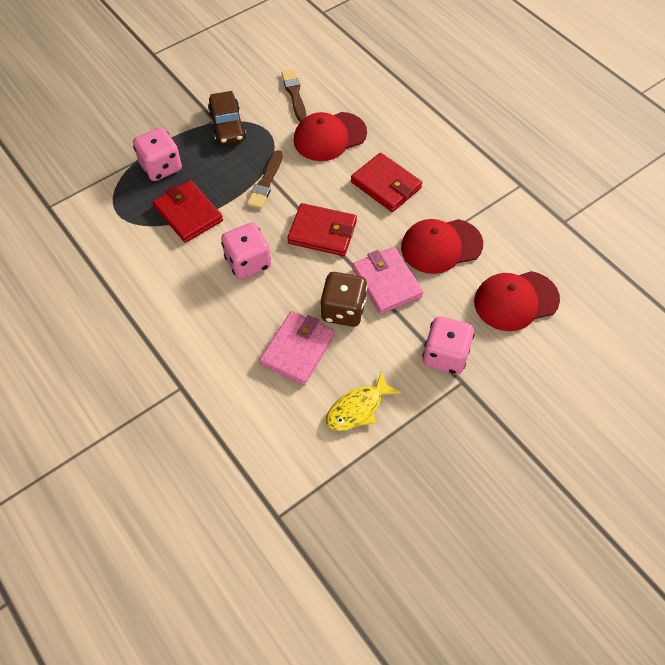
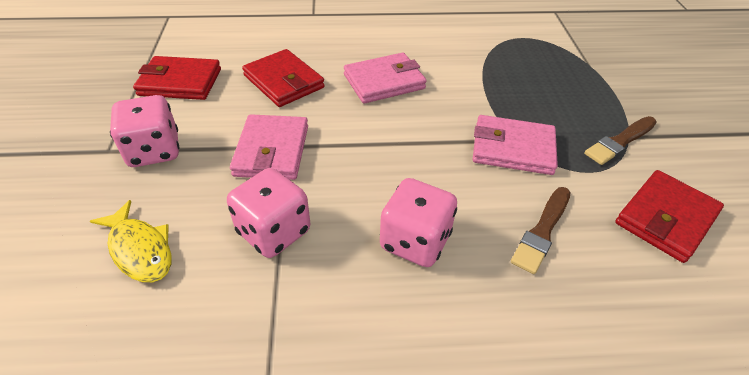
brown car: 1 -> 0
brown dice: 1 -> 0
pink wallet: 2 -> 3
red cap: 3 -> 0

